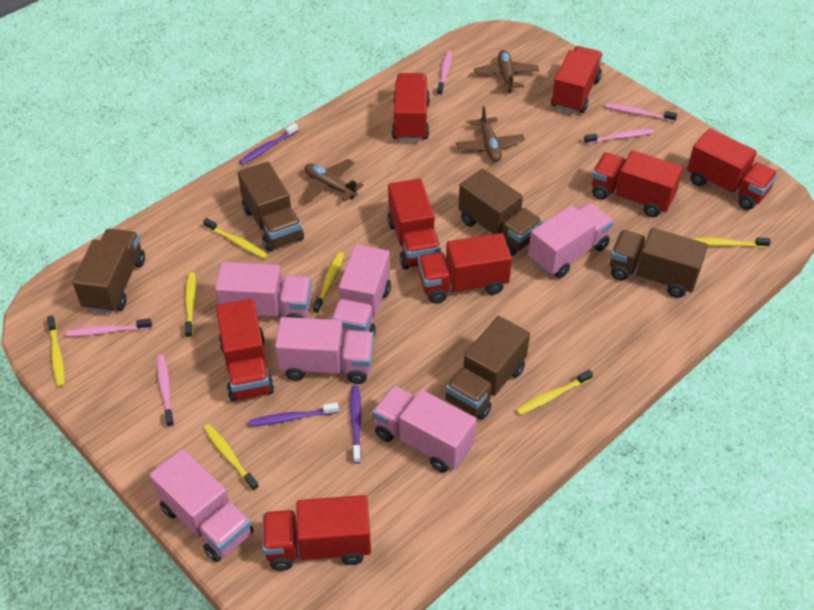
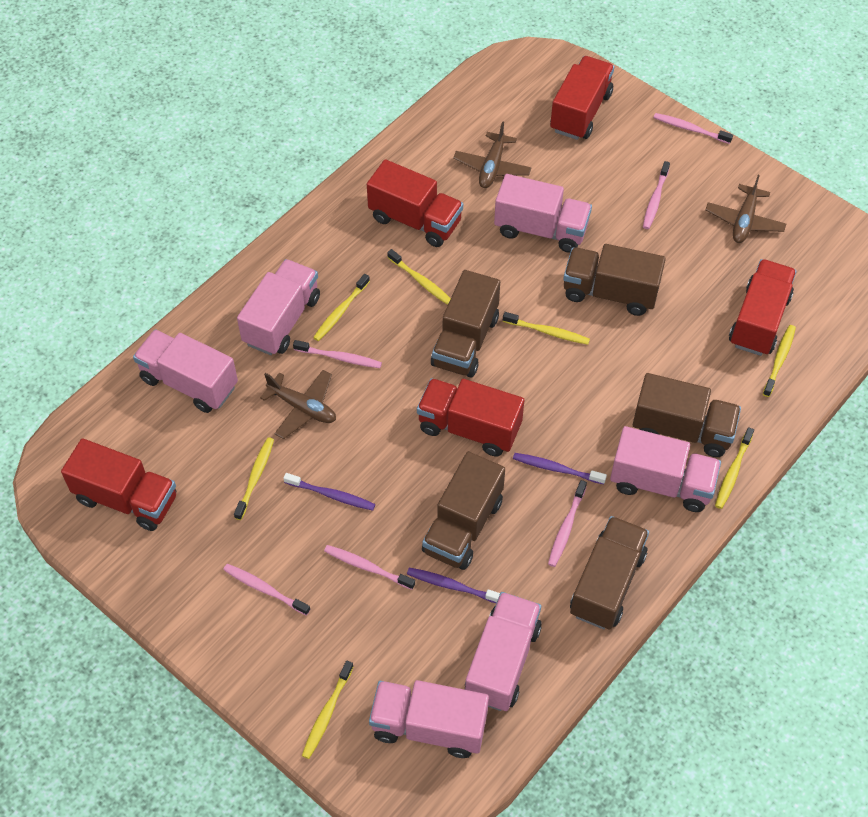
pink toothbrush: 5 -> 6
red truck: 8 -> 5

